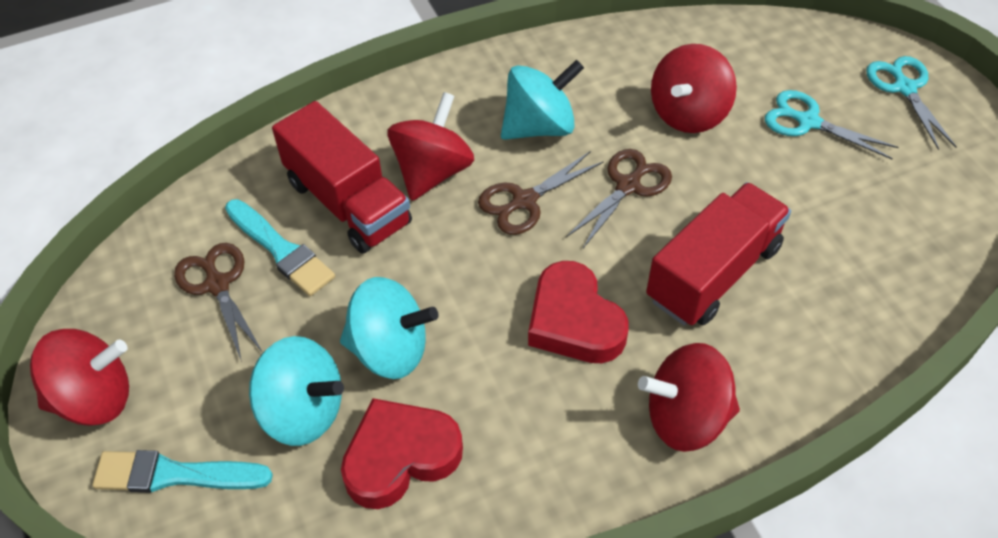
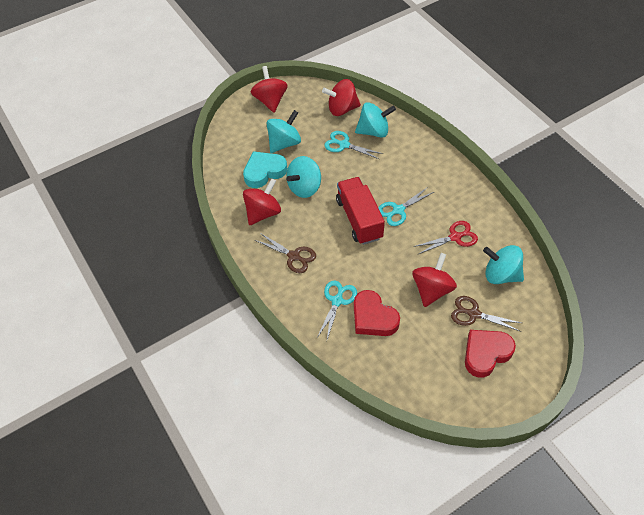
brown scissors: 3 -> 2
red scissors: 0 -> 1
red truck: 2 -> 1
turquoise brush: 2 -> 0
turquoise heart: 0 -> 1
turquoise scissors: 2 -> 3
turquoise spinning top: 3 -> 4

